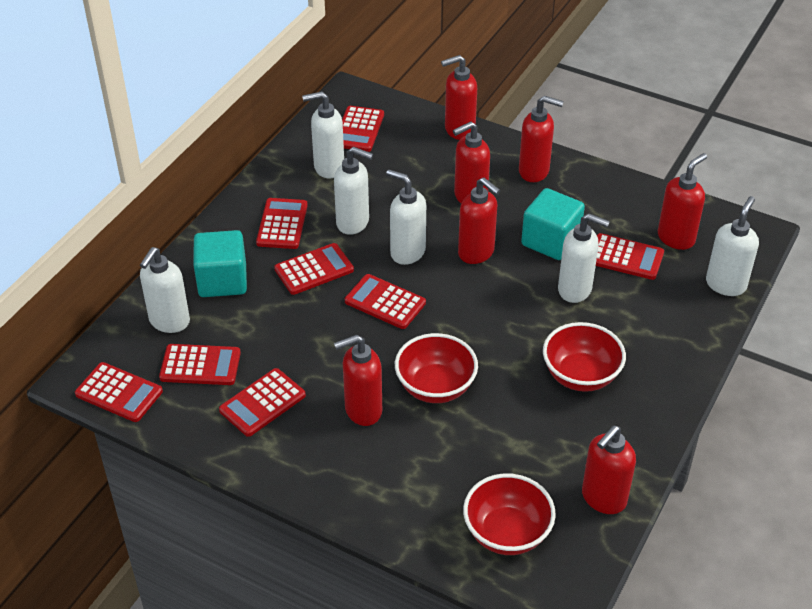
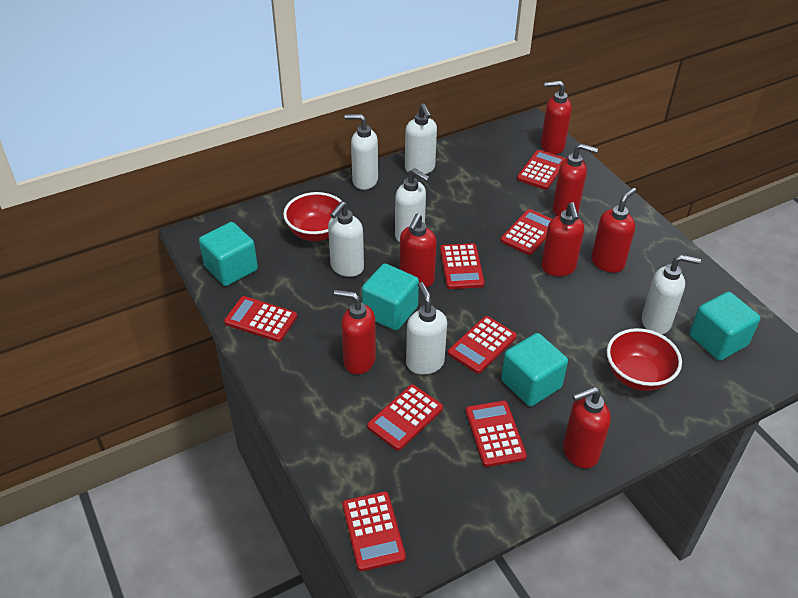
red bowl: 3 -> 2
turquoise cube: 2 -> 4

